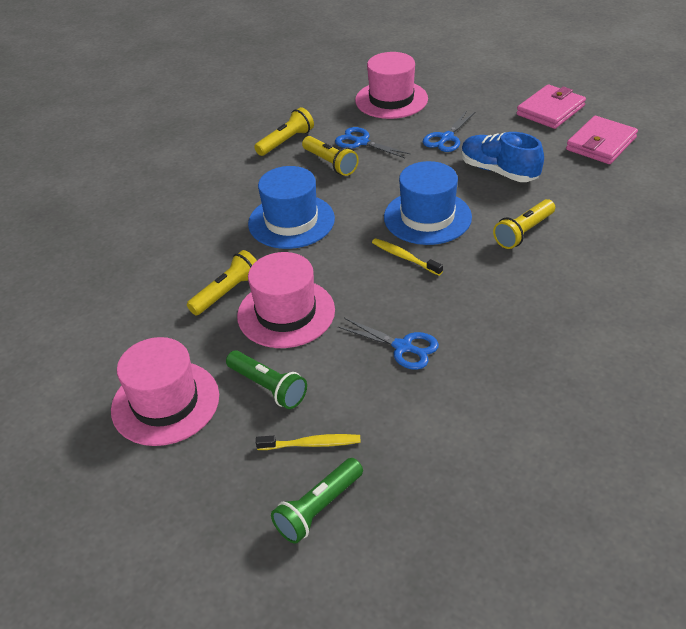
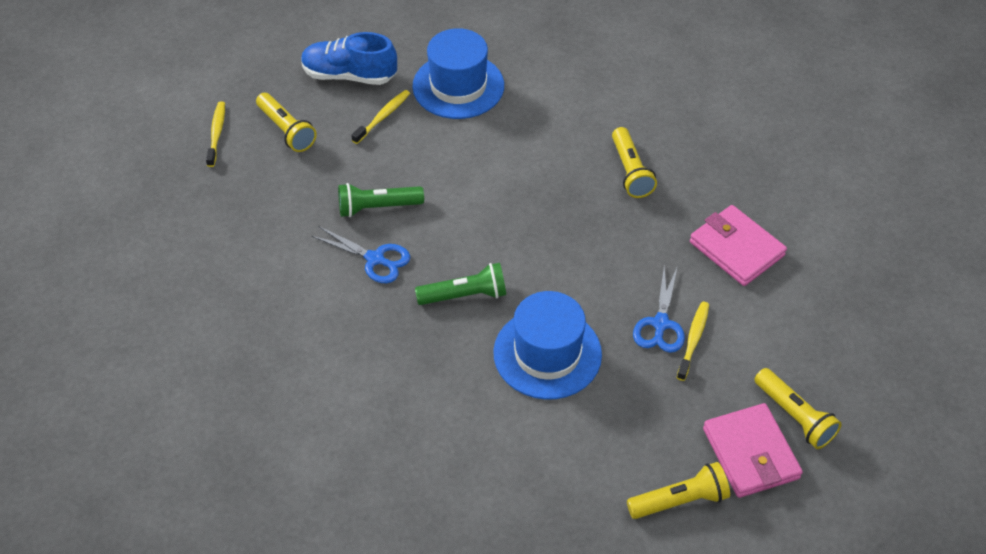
blue scissors: 3 -> 2
pink hat: 3 -> 0
yellow toothbrush: 2 -> 3

